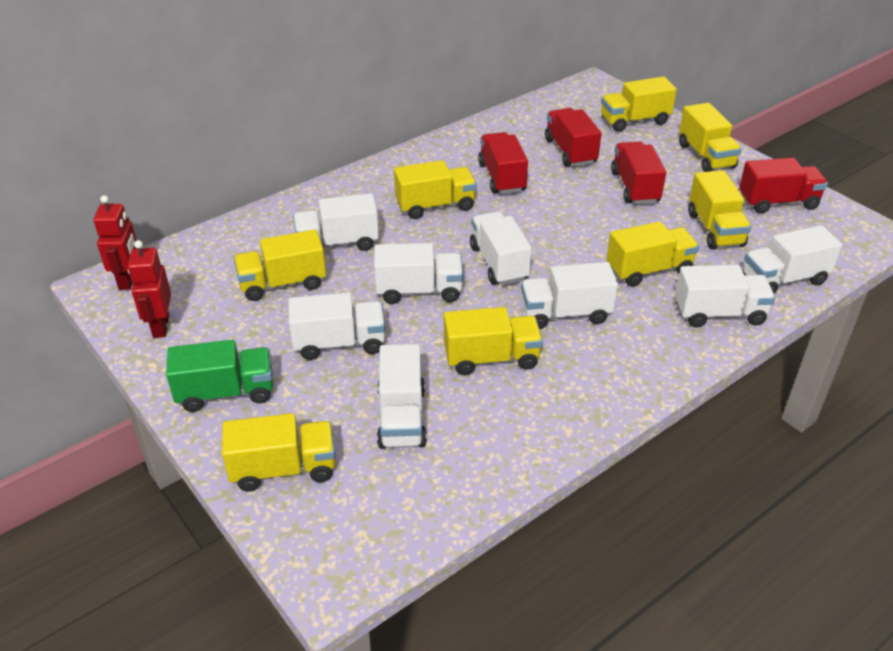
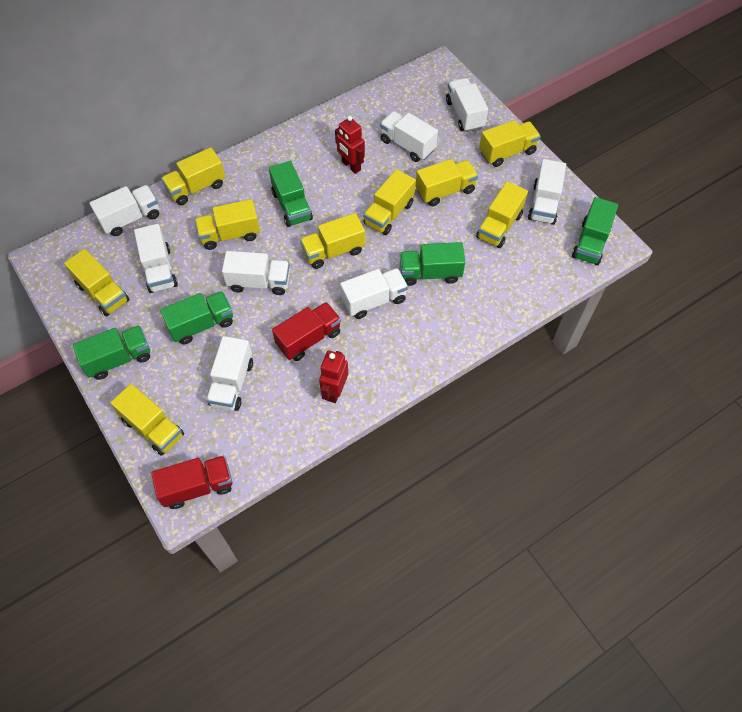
green truck: 1 -> 5
red truck: 4 -> 2
yellow truck: 8 -> 9

